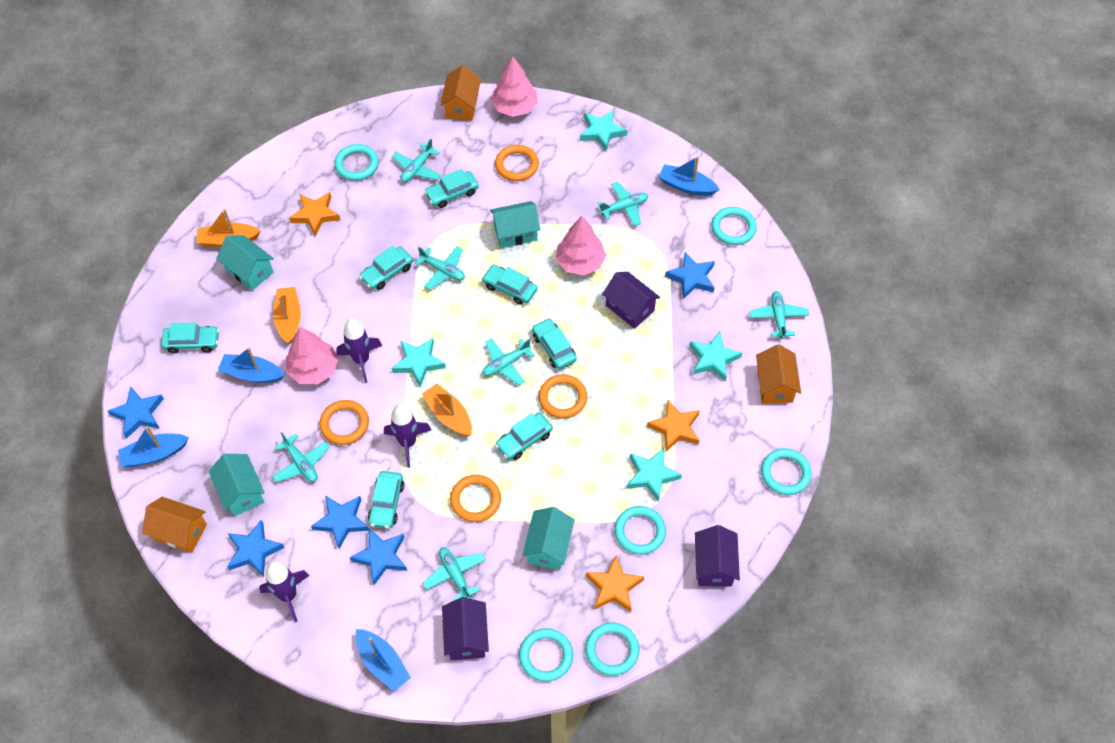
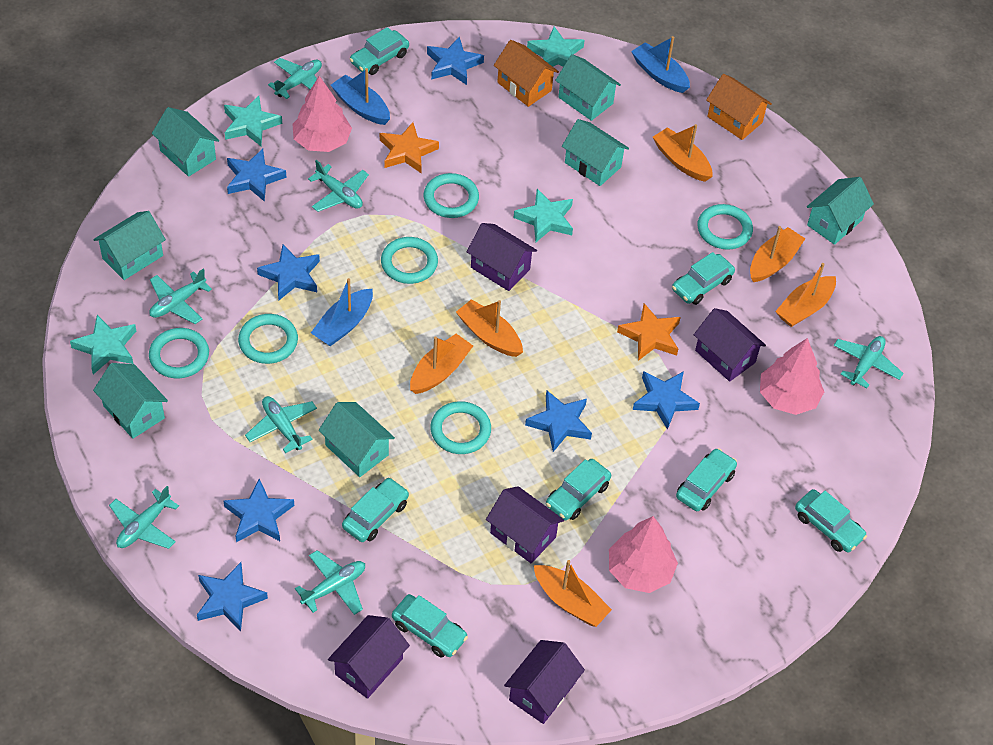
blue boat: 4 -> 3
blue star: 5 -> 7
orange boat: 3 -> 6
orange house: 3 -> 2
orange ring: 4 -> 0
orange star: 3 -> 2
purple house: 3 -> 5
purple rocket: 3 -> 0
turquoise house: 4 -> 7

